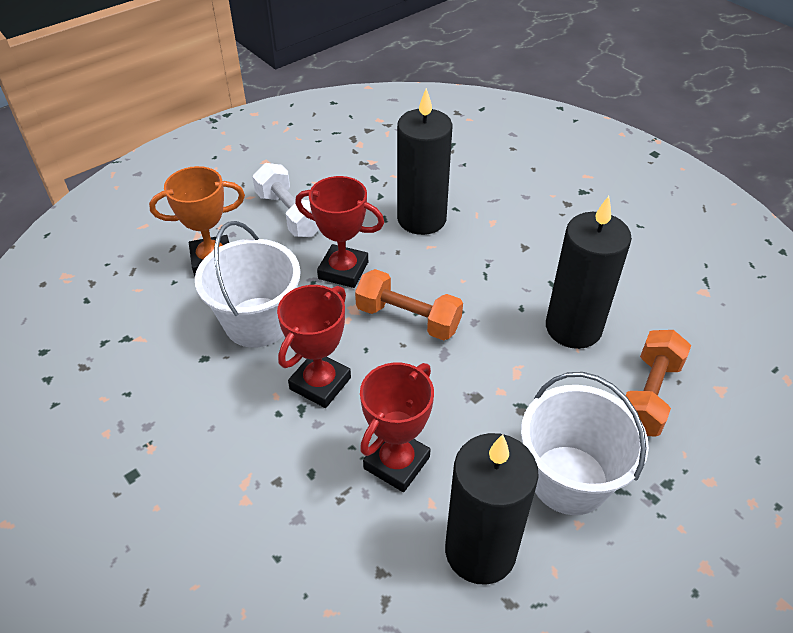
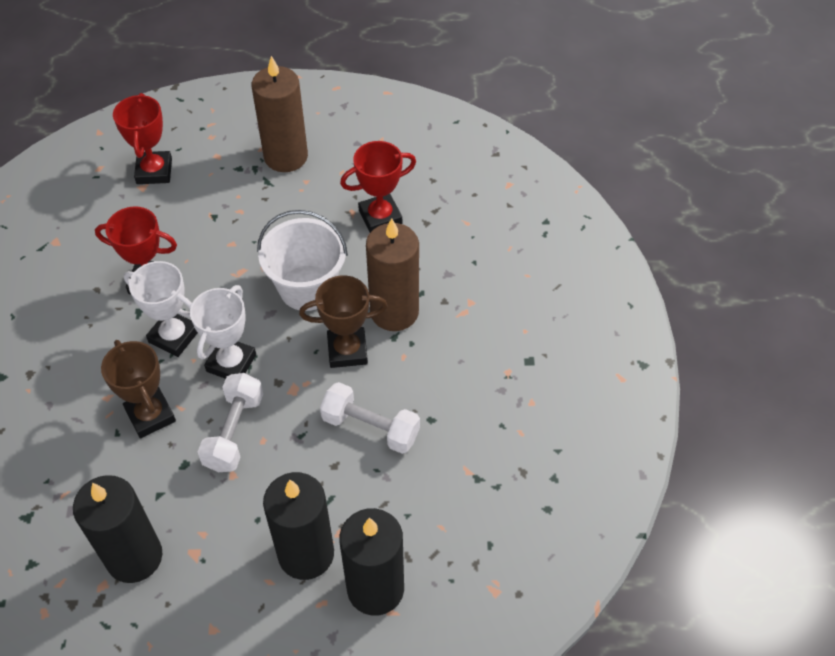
brown candle: 0 -> 2
brown trophy: 0 -> 2
orange dumbbell: 2 -> 0
orange trophy: 1 -> 0
white bucket: 2 -> 1
white dumbbell: 1 -> 2
white trophy: 0 -> 2

